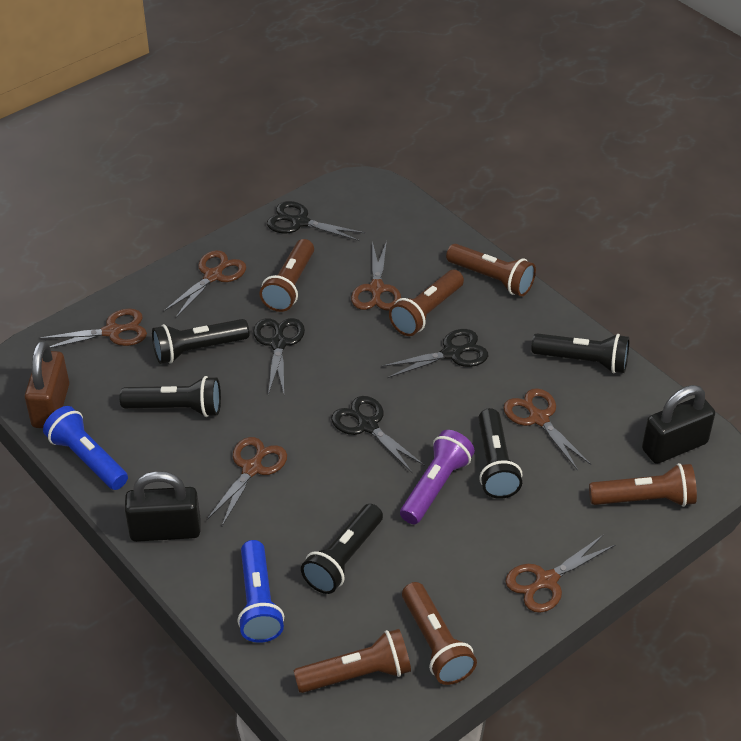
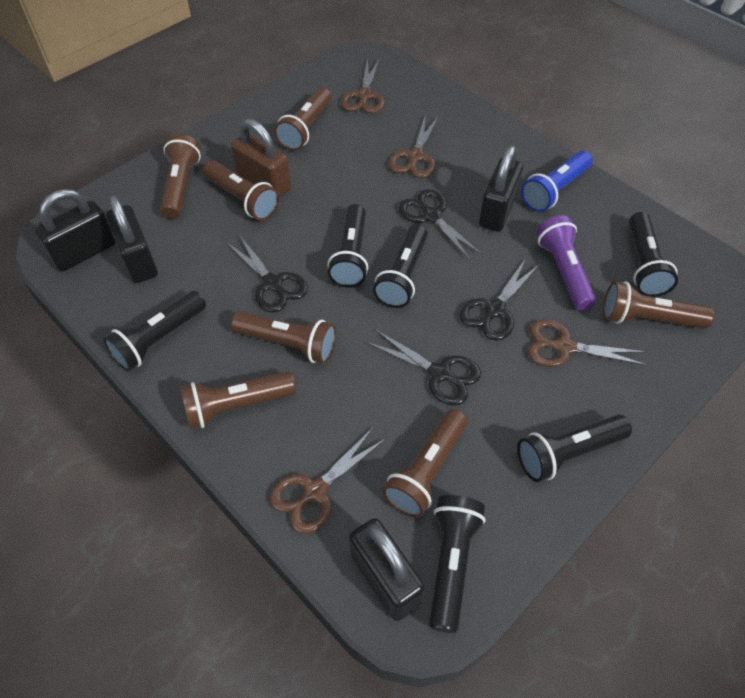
black flashlight: 5 -> 6
black padlock: 2 -> 4
blue flashlight: 2 -> 1
brown flashlight: 6 -> 7
brown scissors: 6 -> 4

